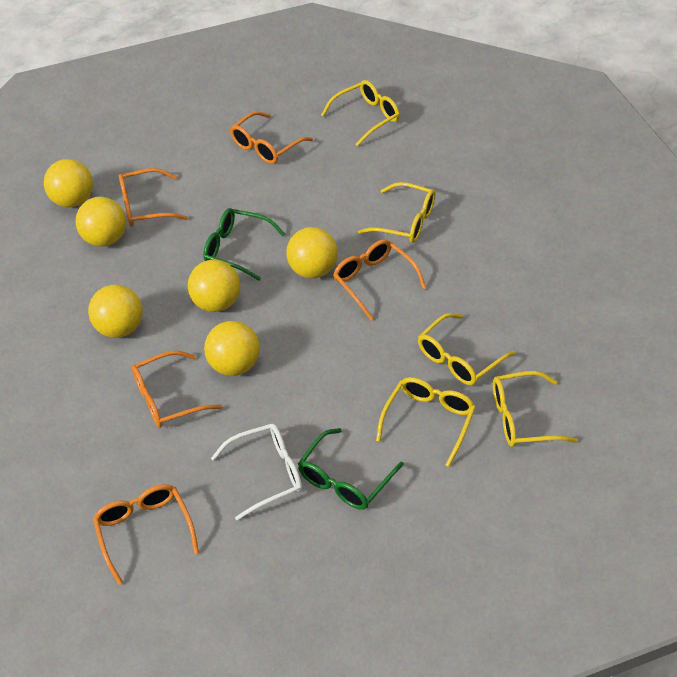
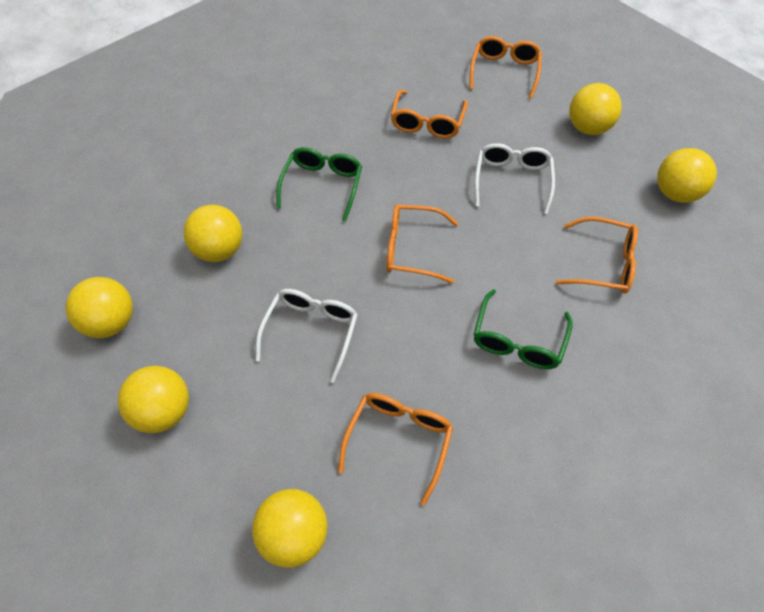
white glasses: 1 -> 2
yellow glasses: 5 -> 0

